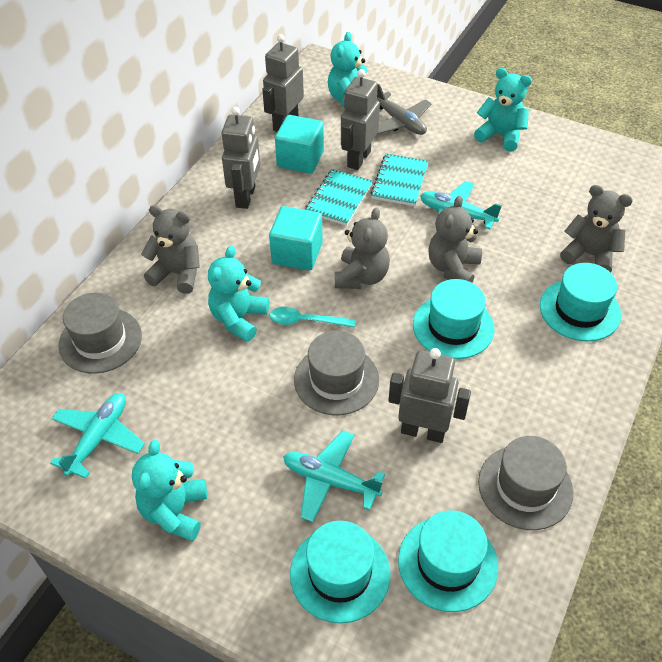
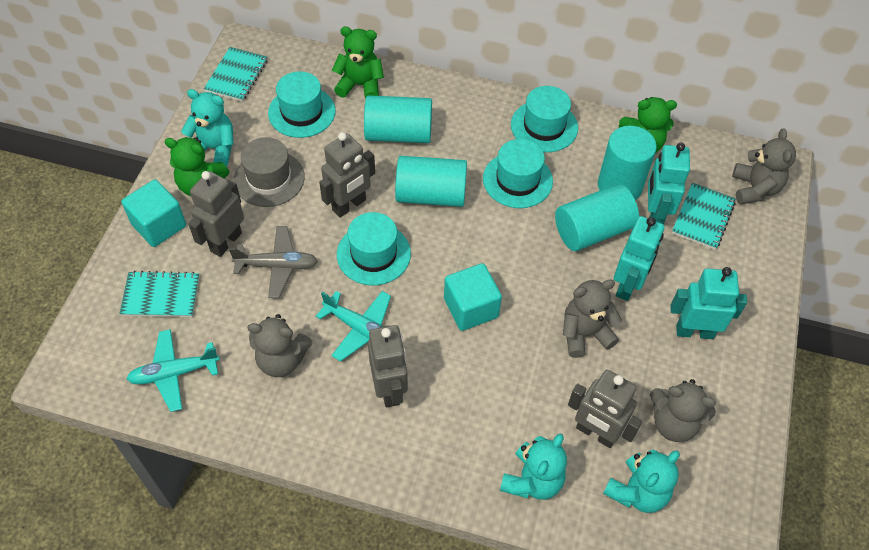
green teddy bear: 0 -> 3
grey hat: 3 -> 1
turquoise cylinder: 0 -> 4
turquoise notebook: 2 -> 3
turquoise plane: 3 -> 2
turquoise robot: 0 -> 3
turquoise spoon: 1 -> 0
turquoise teddy bear: 4 -> 3

